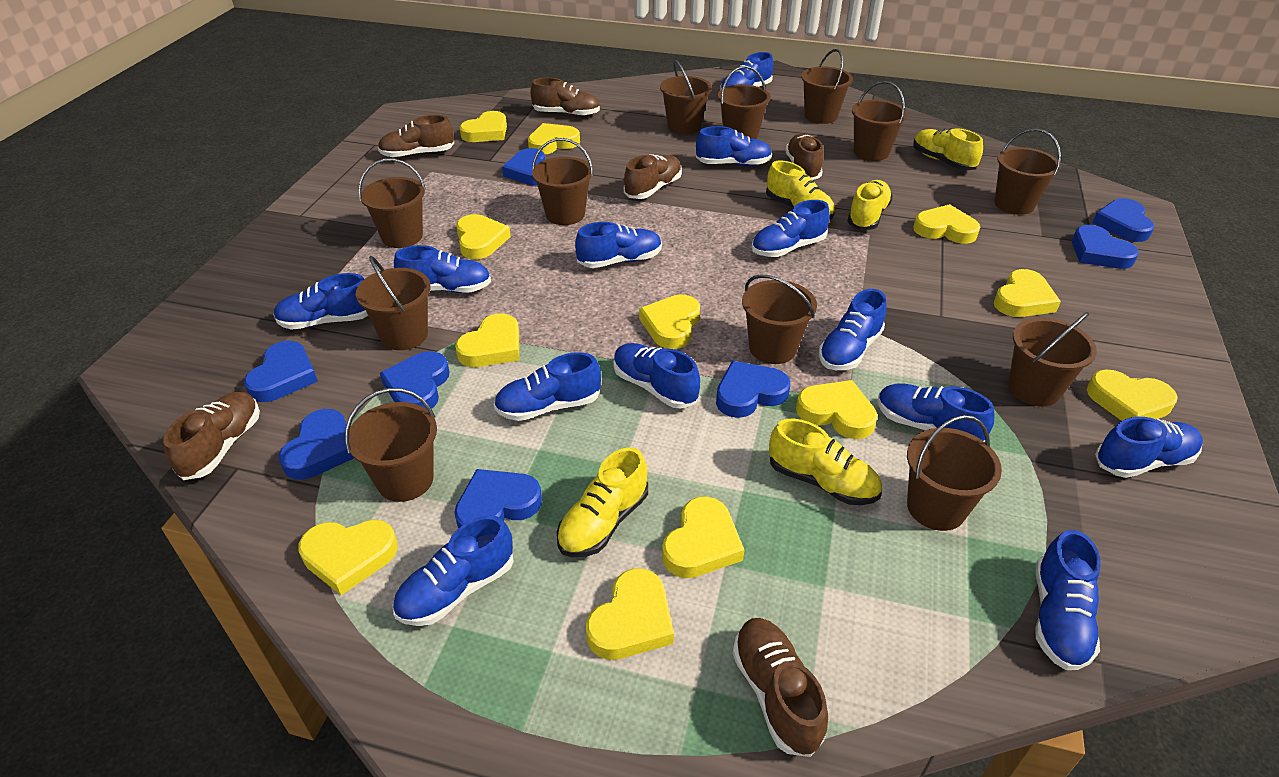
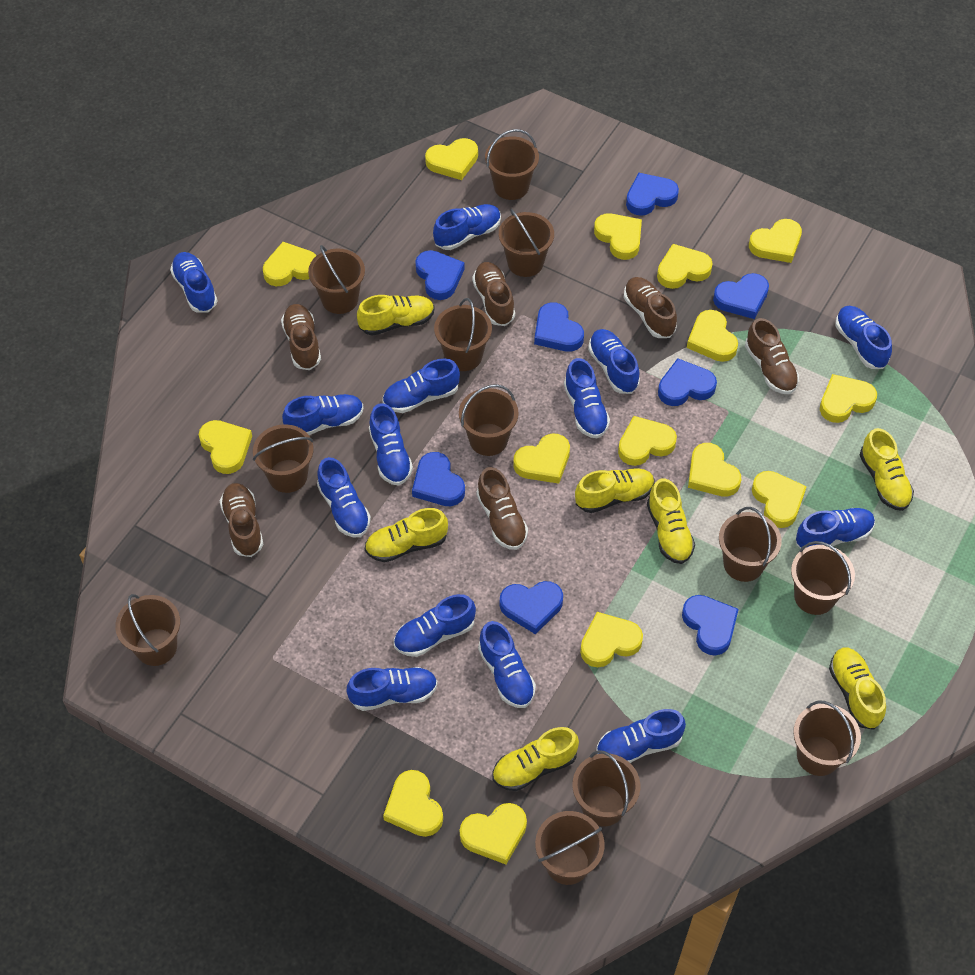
blue shoe: 13 -> 14
yellow heart: 12 -> 15
yellow shoe: 5 -> 7

